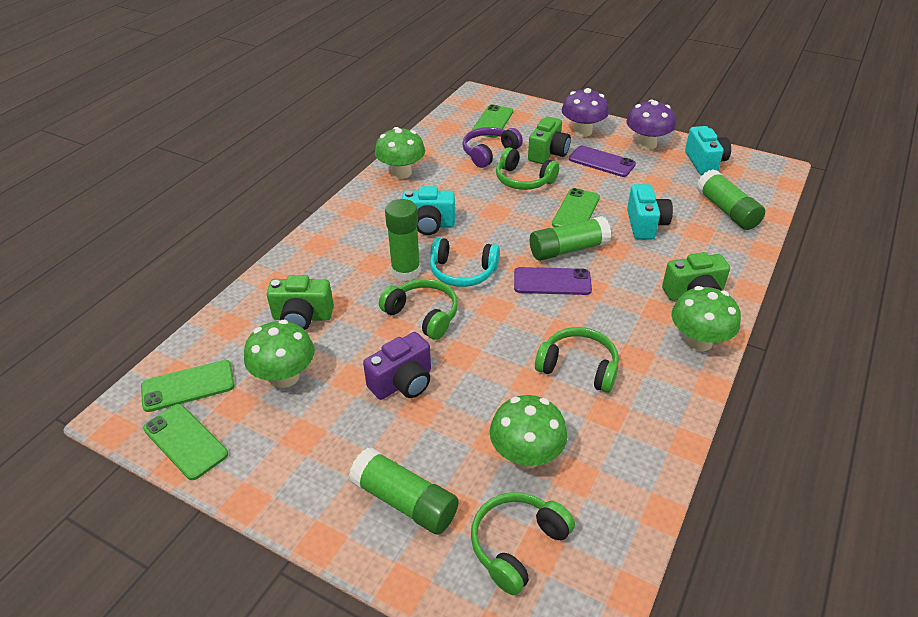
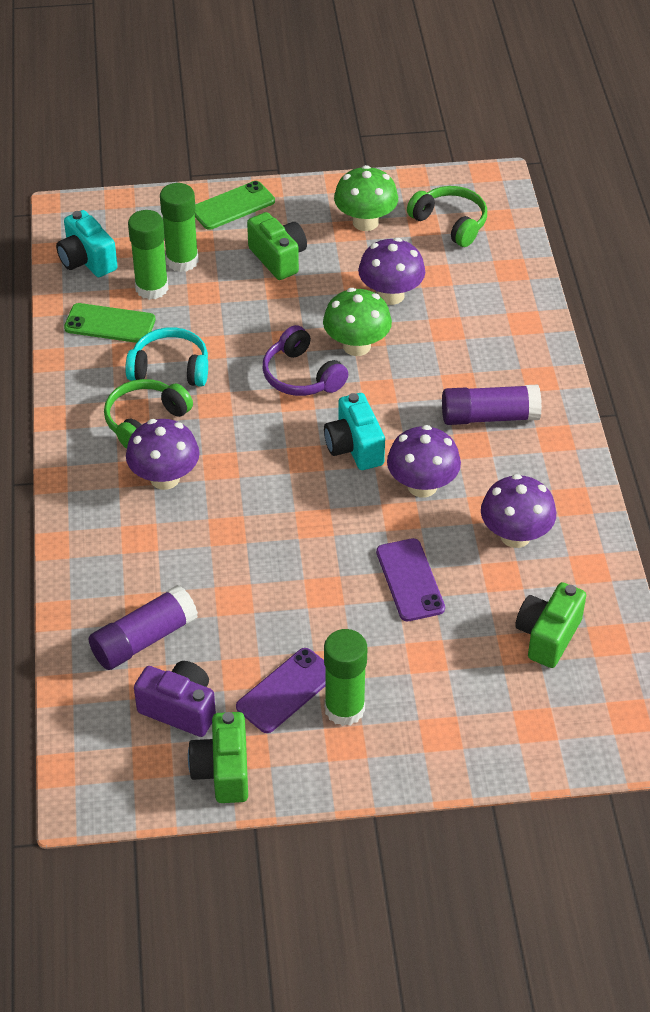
green glue stick: 4 -> 3
green headphones: 4 -> 2
green mushroom: 4 -> 2
green phone: 4 -> 2
purple glue stick: 0 -> 2
purple mushroom: 2 -> 4
turquoise camera: 3 -> 2

